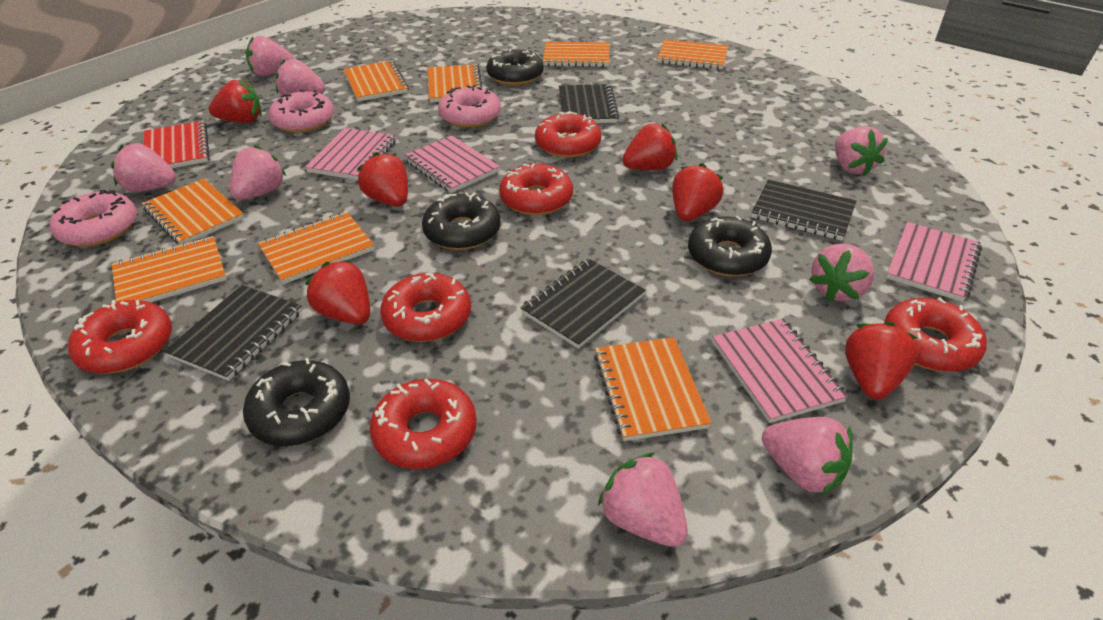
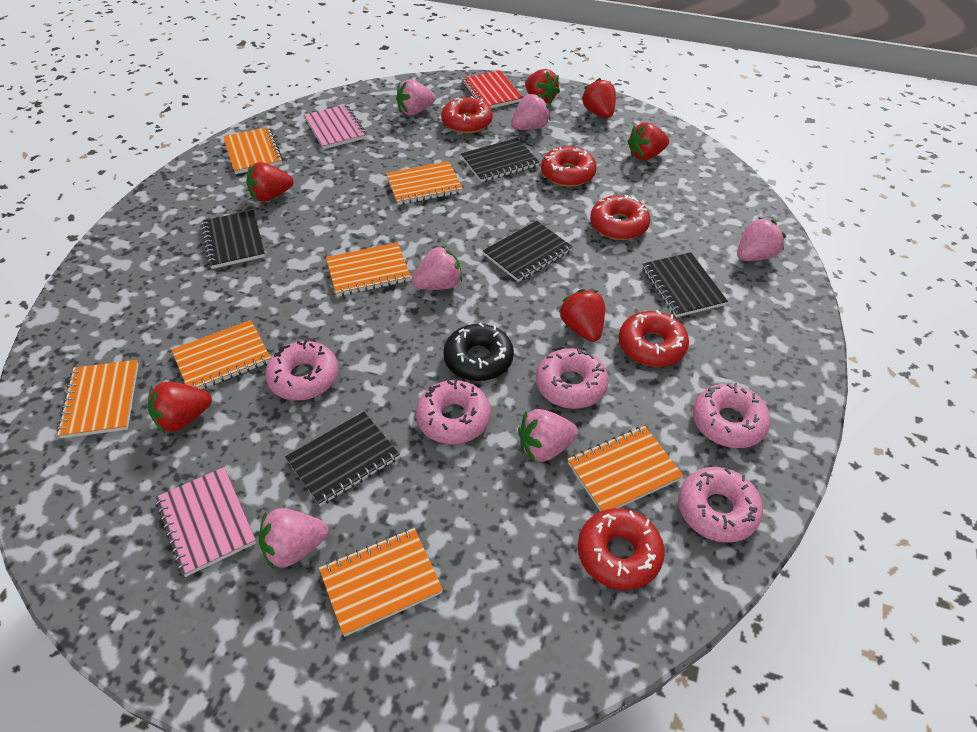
black donut: 4 -> 1
black notebook: 4 -> 5
orange notebook: 8 -> 7
pink donut: 3 -> 5
pink notebook: 4 -> 2
pink strawberry: 8 -> 6
red donut: 6 -> 5

